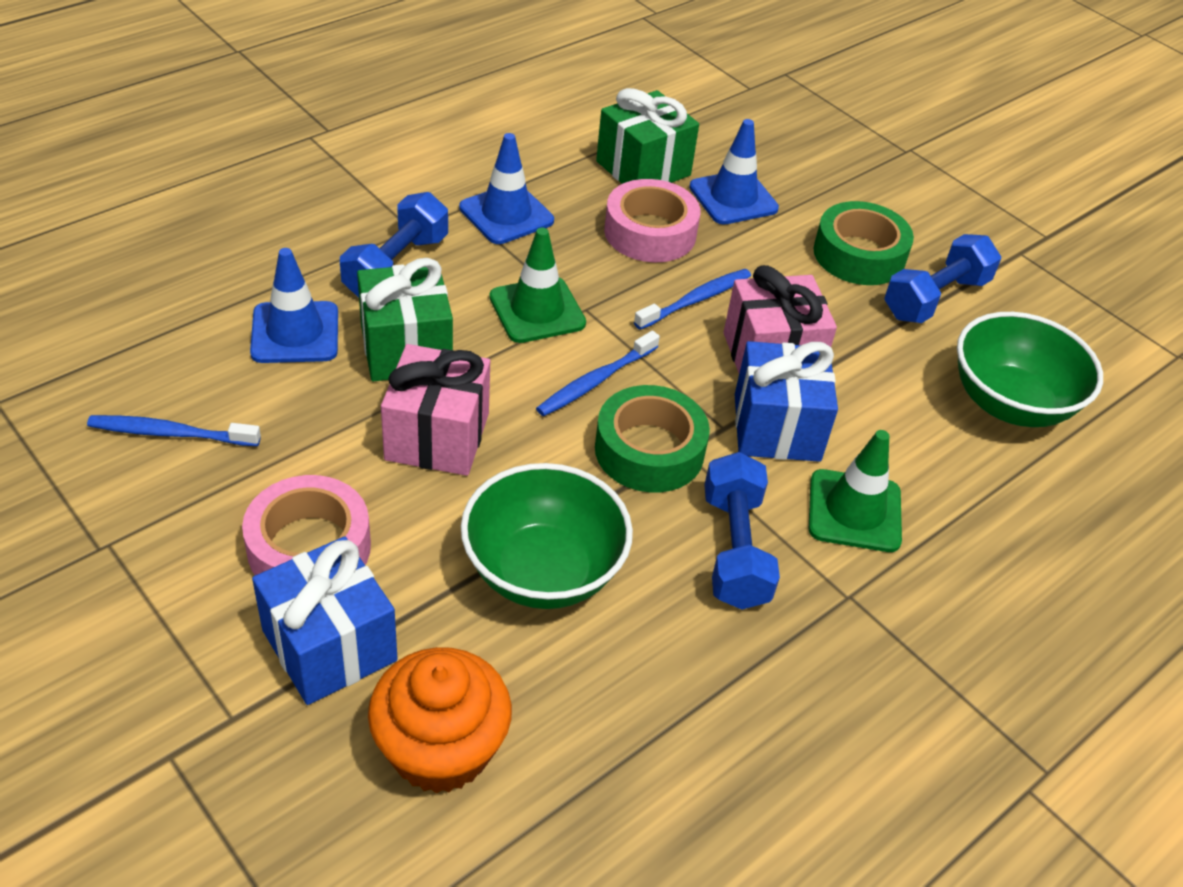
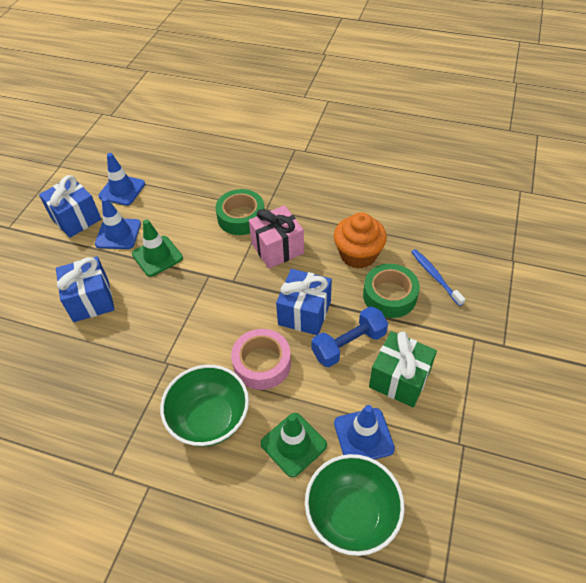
blue dumbbell: 3 -> 1
blue gift: 2 -> 3
blue toothbrush: 3 -> 1
green gift: 2 -> 1
pink gift: 2 -> 1
pink tape: 2 -> 1

